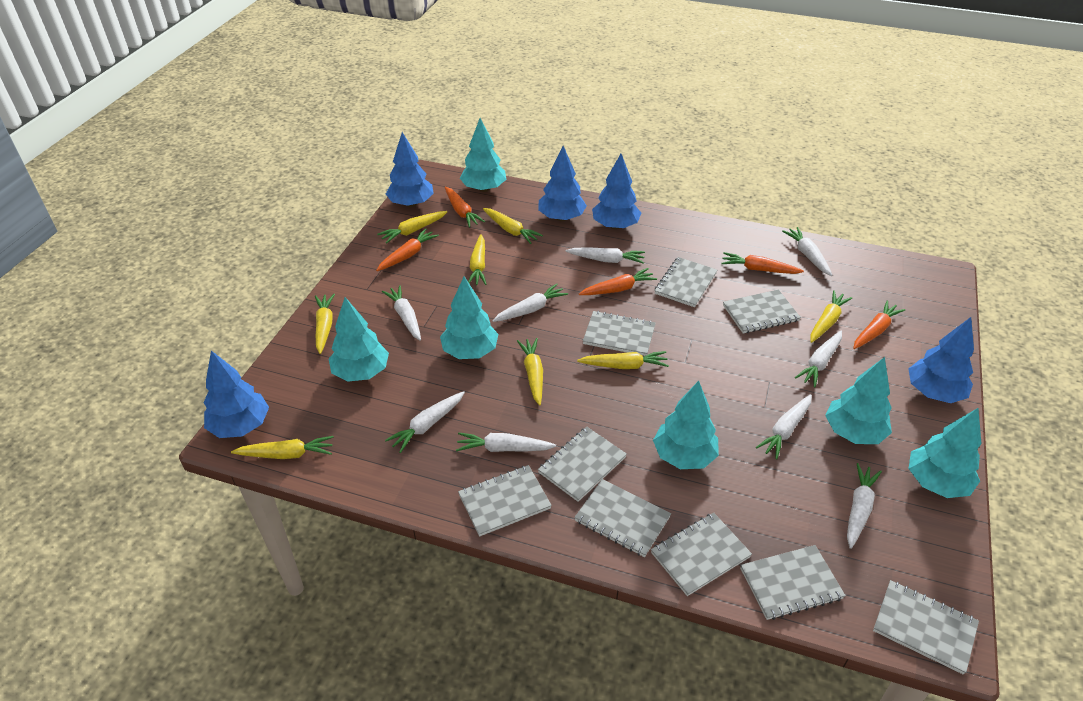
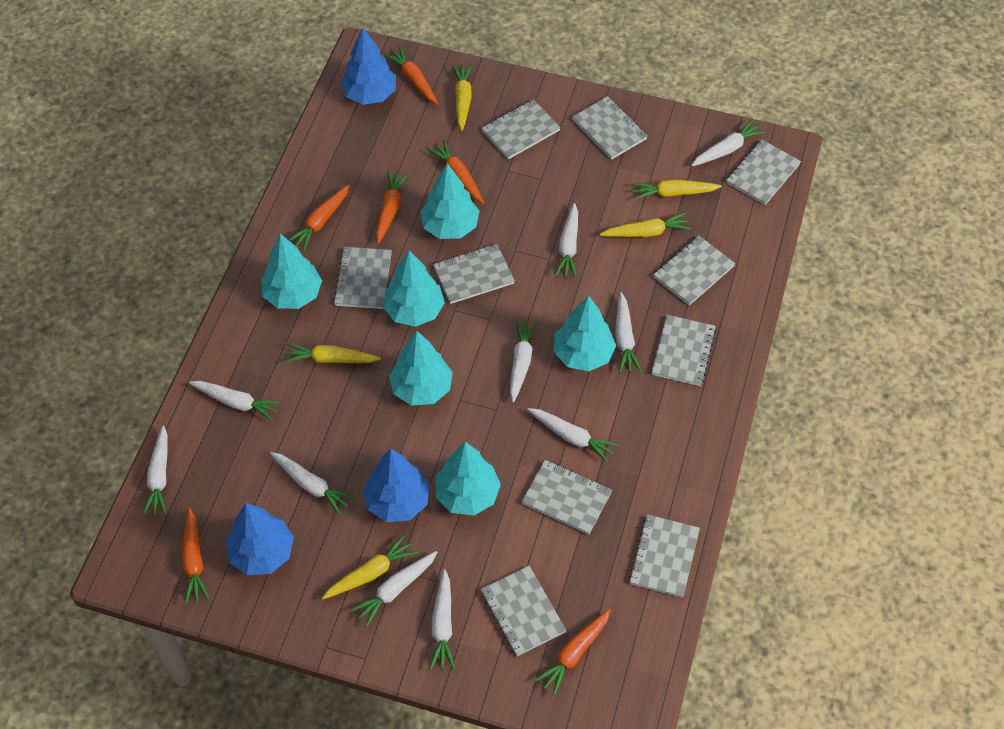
blue tree: 5 -> 3
grey notebook: 9 -> 10
orange carrot: 5 -> 6
white carrot: 9 -> 10
yellow carrot: 8 -> 5

